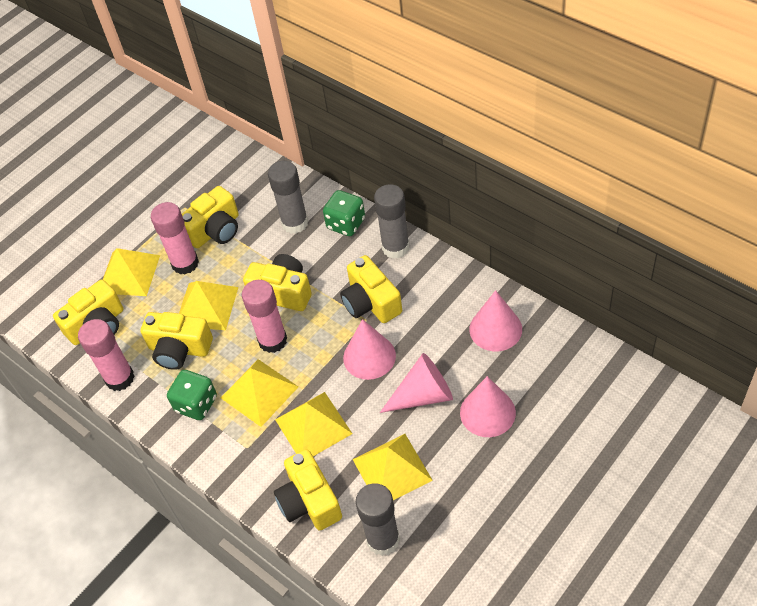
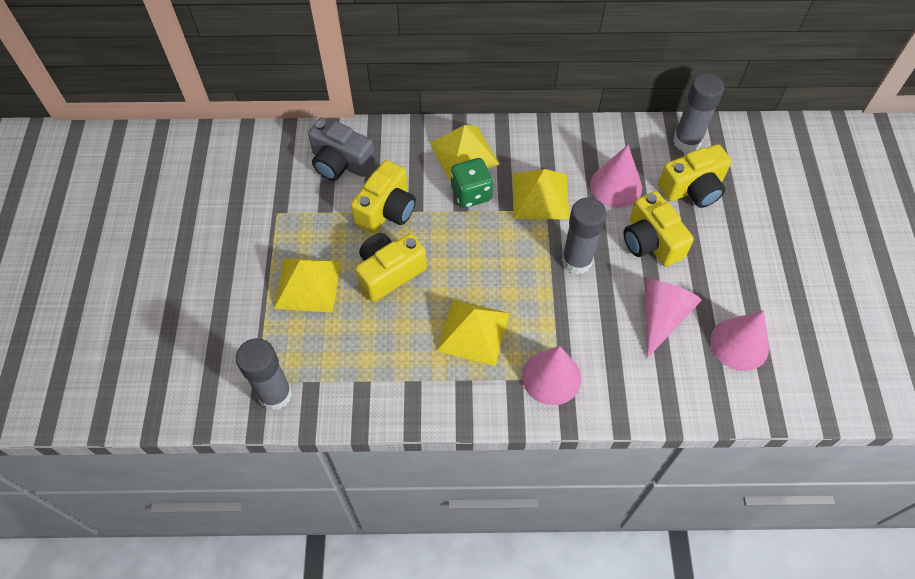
green dice: 2 -> 1
grey camera: 0 -> 1
pink glue stick: 3 -> 0
yellow camera: 6 -> 4
yellow pyramid: 5 -> 4

